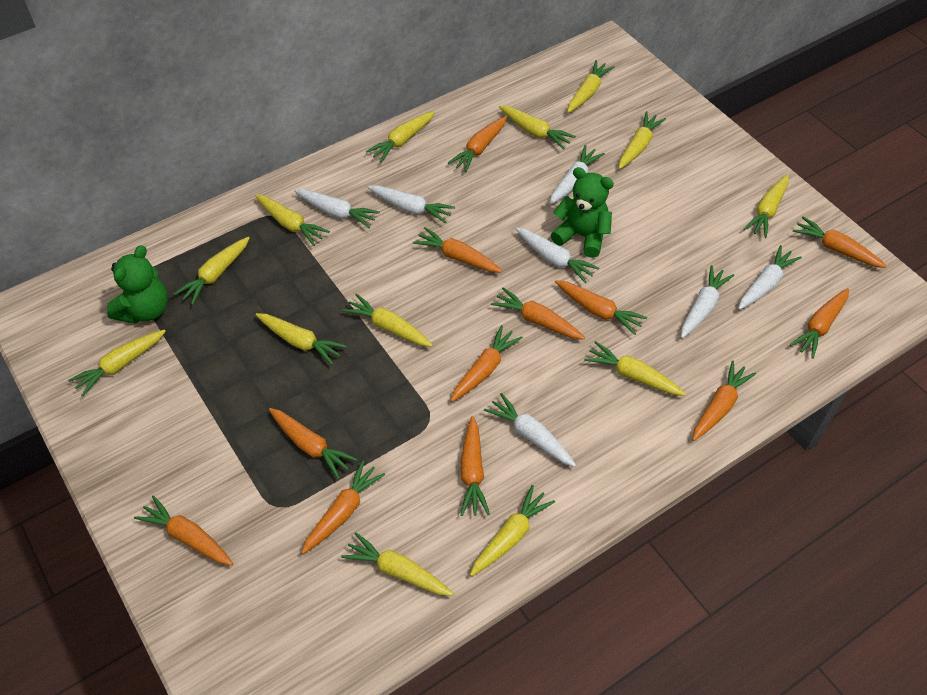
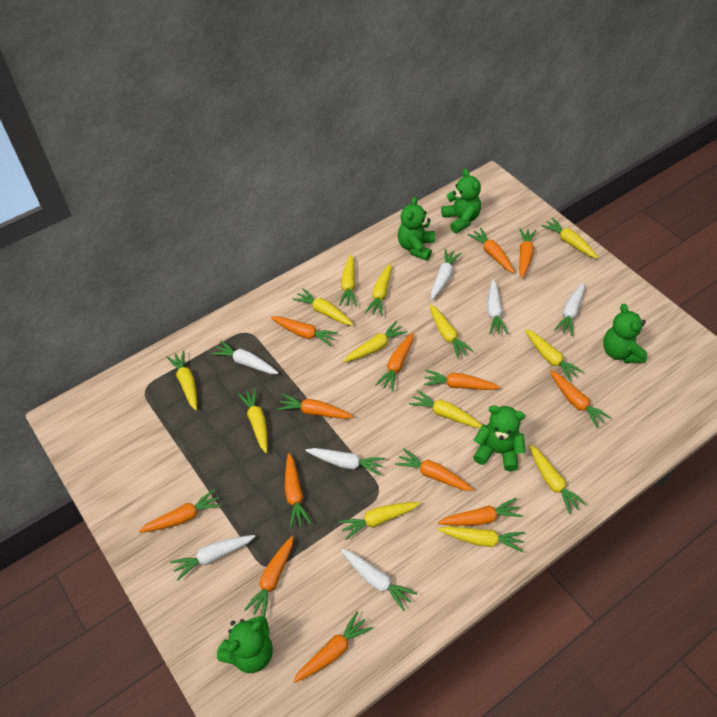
green teddy bear: 2 -> 5
orange carrot: 12 -> 13

